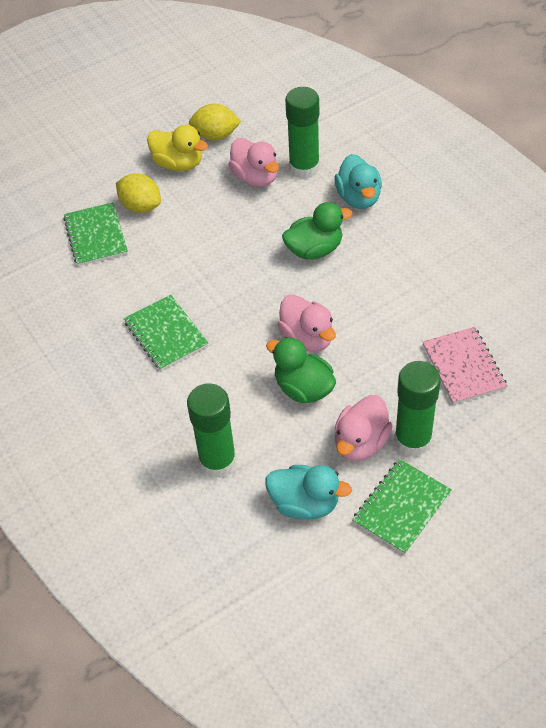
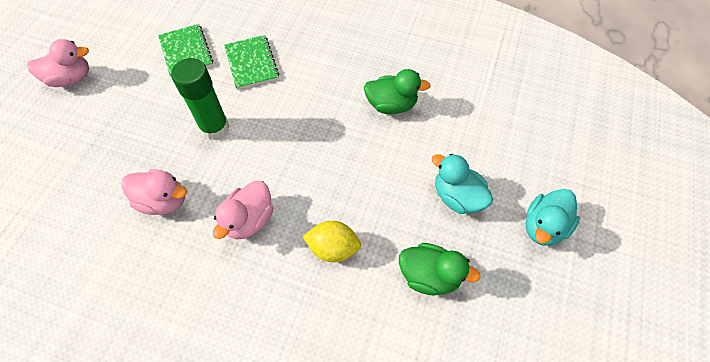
green glue stick: 3 -> 1
green notebook: 3 -> 2
pink notebook: 1 -> 0
yellow duck: 1 -> 0
yellow lemon: 2 -> 1

